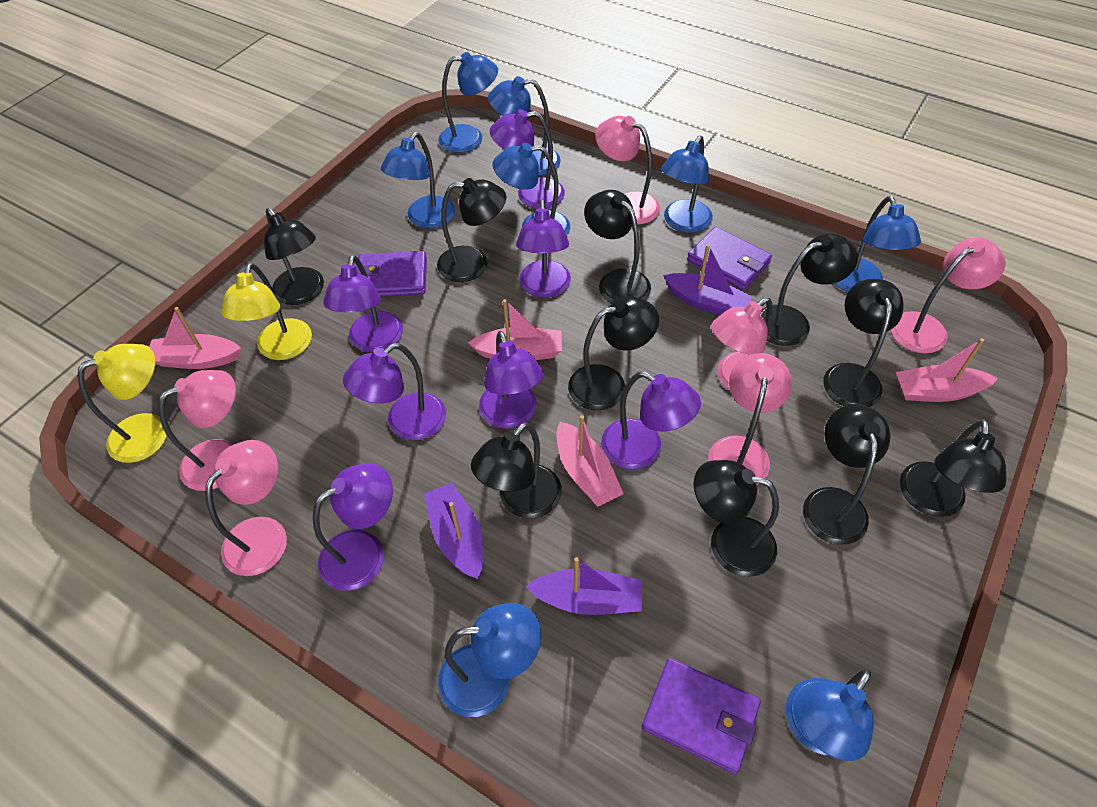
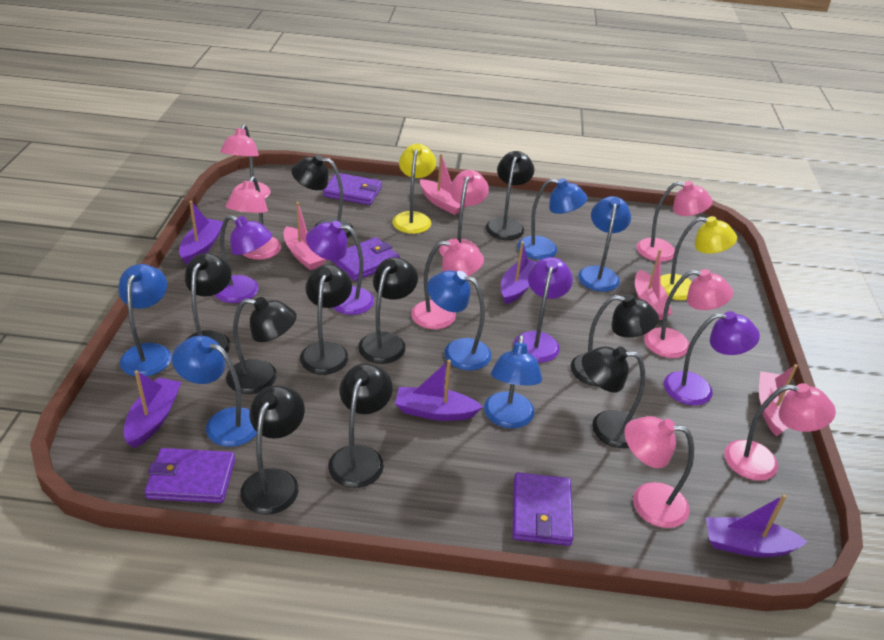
blue lamp: 8 -> 6
pink lamp: 6 -> 8
purple boat: 3 -> 5
purple lamp: 7 -> 4
purple wallet: 3 -> 4

